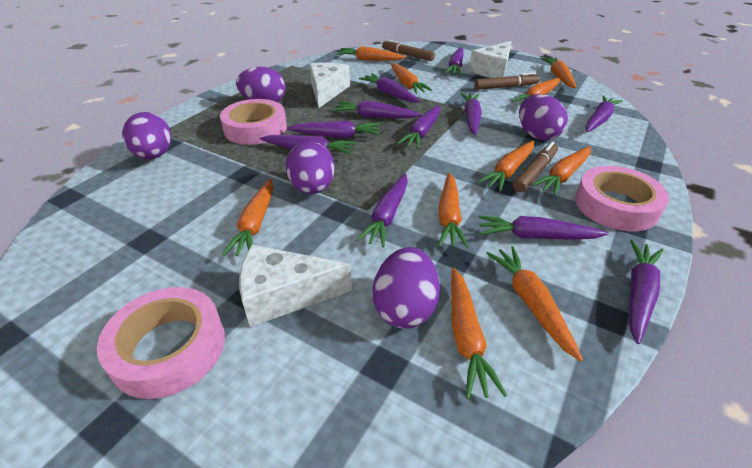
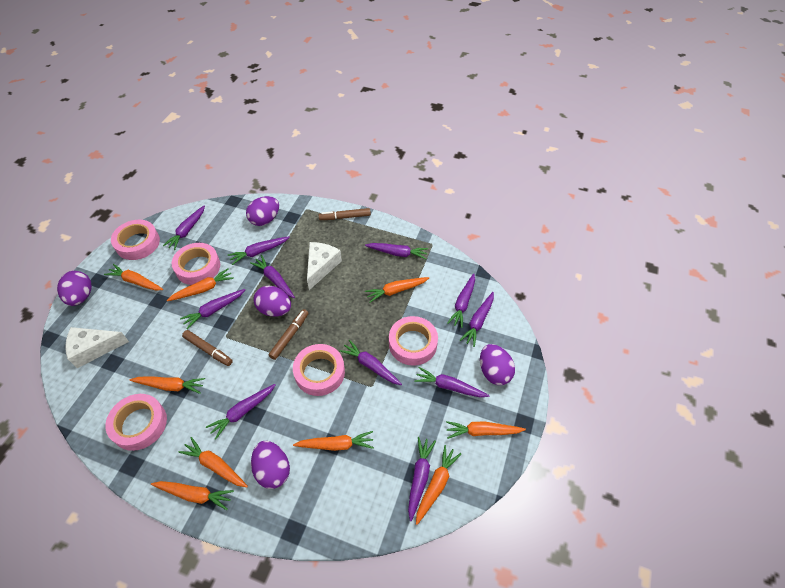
orange carrot: 10 -> 9
pink tape: 3 -> 5
white cheese: 3 -> 2

